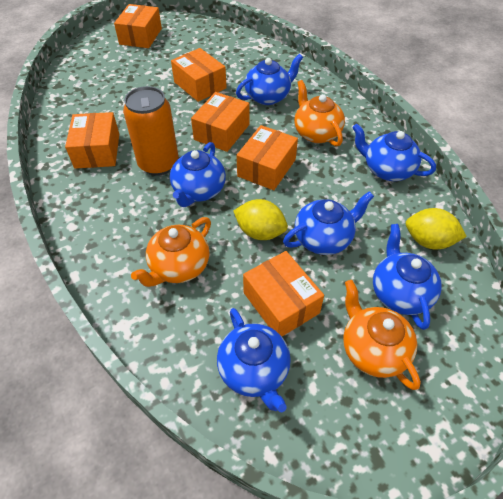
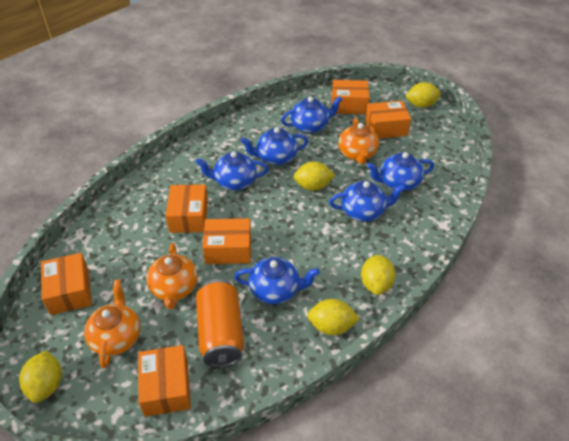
yellow lemon: 2 -> 5

